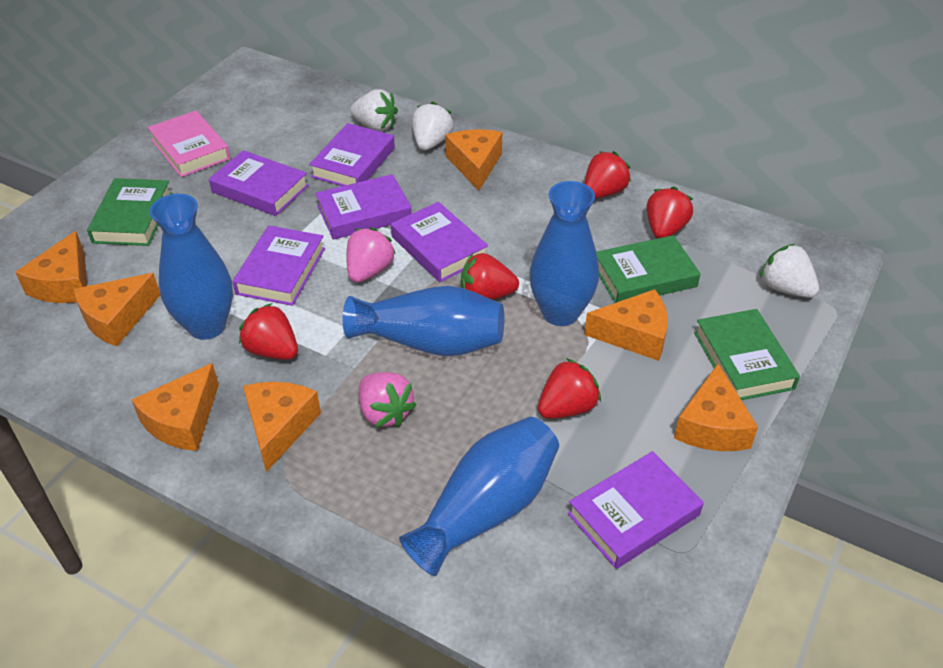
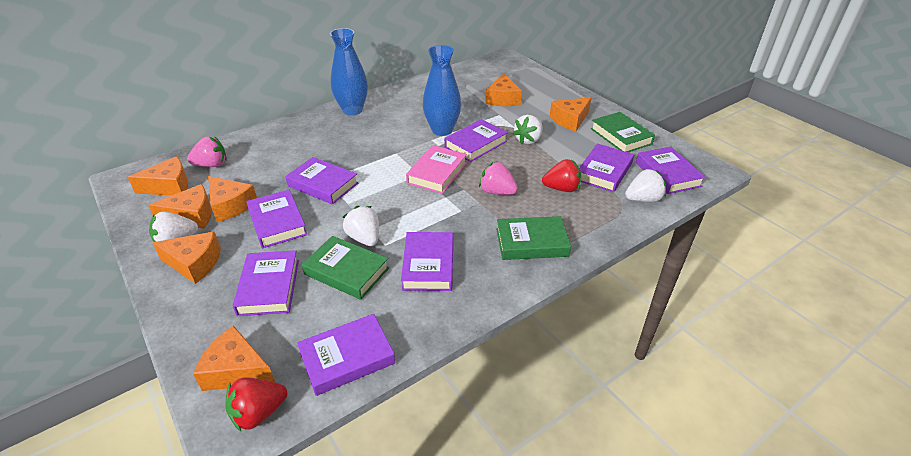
blue vase: 4 -> 2
purple book: 6 -> 8
red strawberry: 5 -> 2
white strawberry: 3 -> 4

